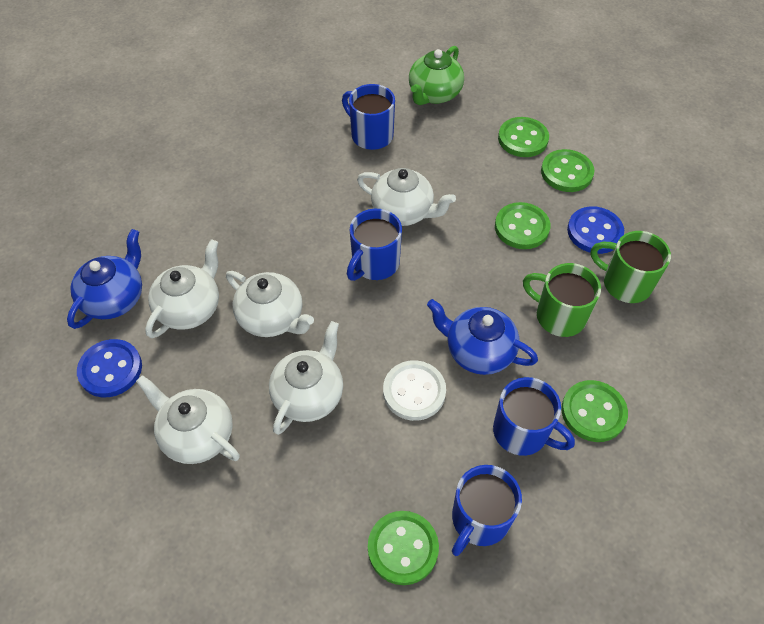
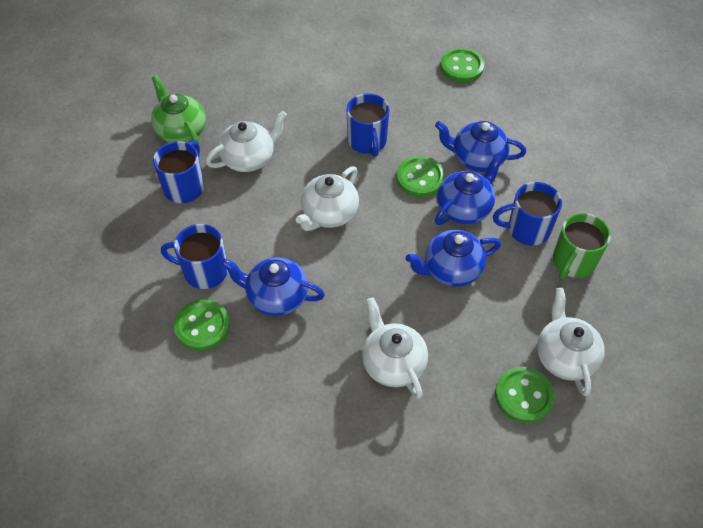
blue button: 2 -> 0
blue teapot: 2 -> 4
green button: 5 -> 4
green mug: 2 -> 1
white button: 1 -> 0
white teapot: 5 -> 4

